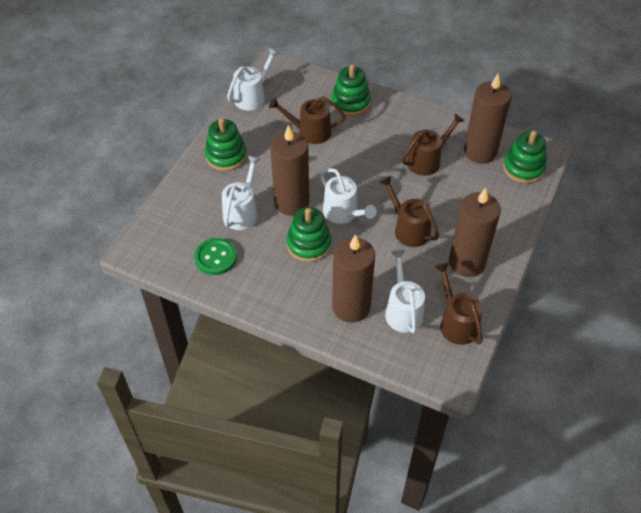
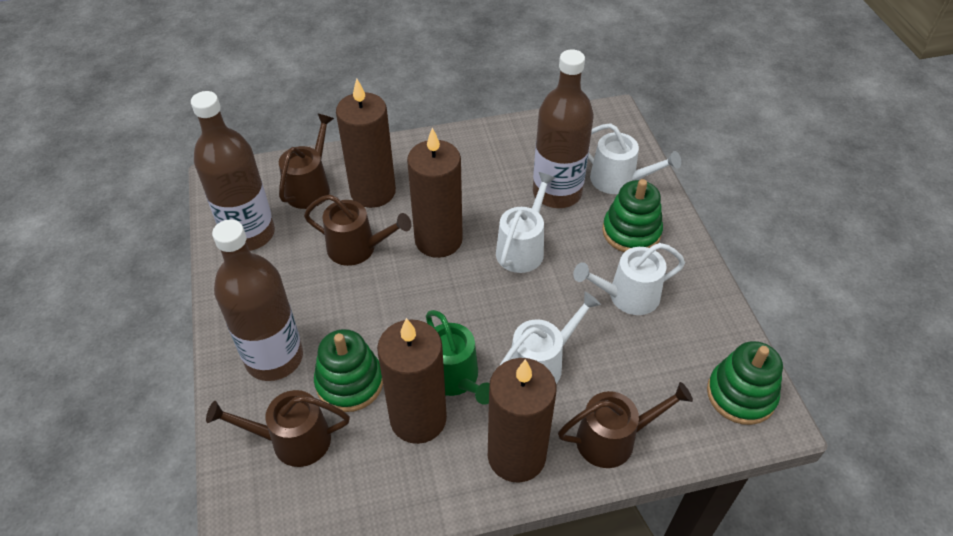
brown bottle: 0 -> 3
green button: 1 -> 0
green stacking toy: 4 -> 3
green watering can: 0 -> 1

